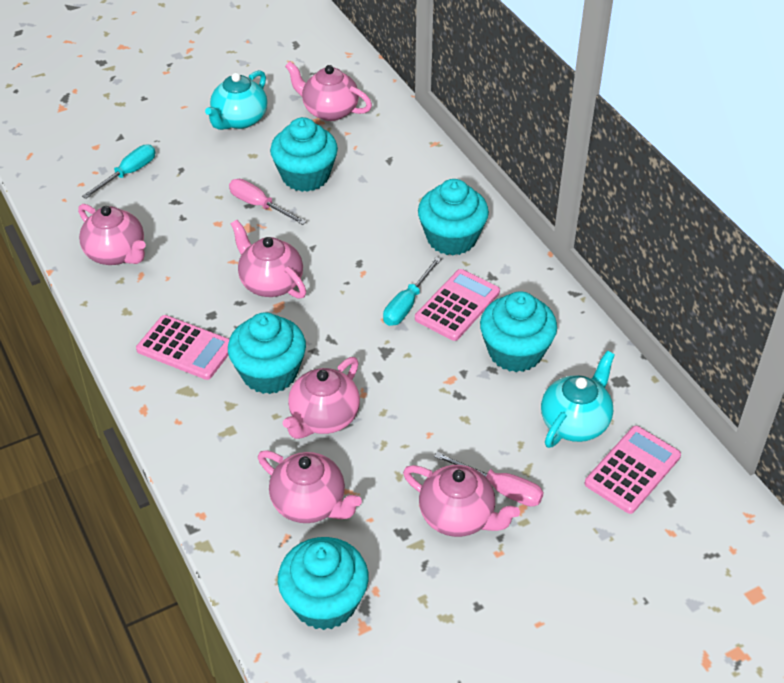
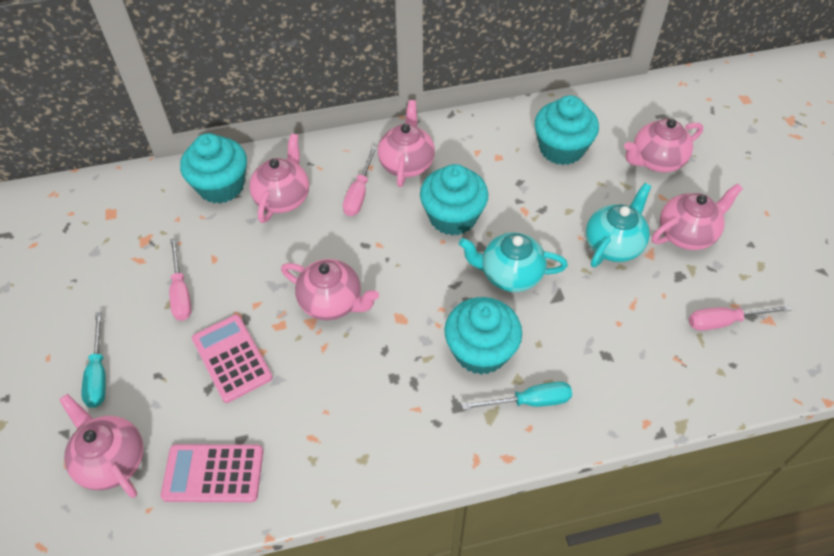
pink calculator: 3 -> 2
pink screwdriver: 2 -> 3
turquoise cupcake: 5 -> 4

